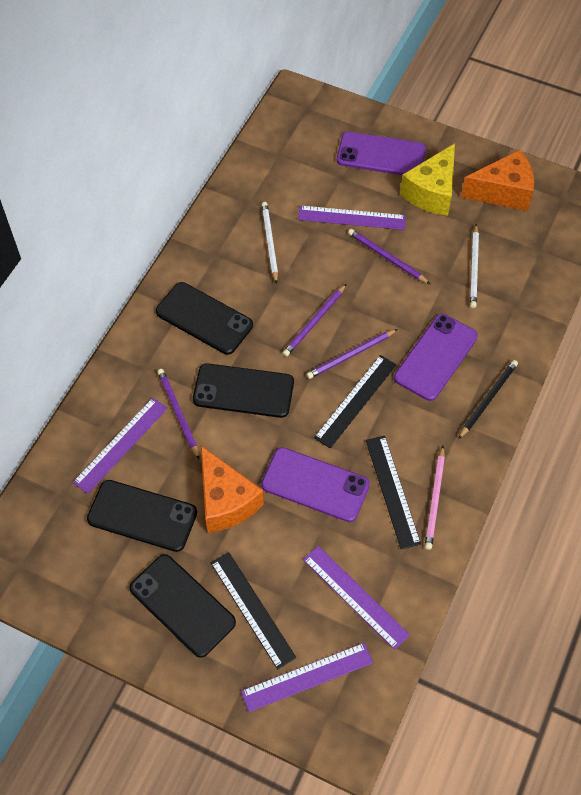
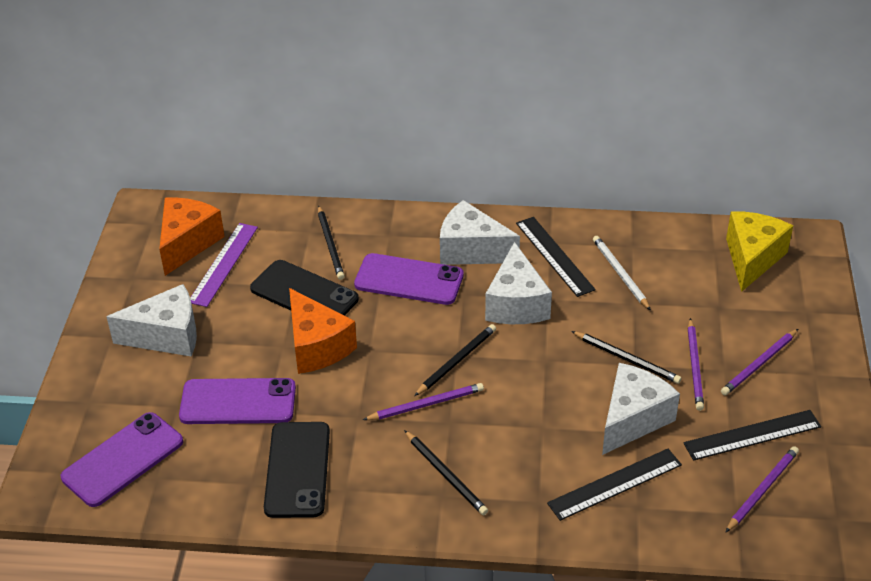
black pencil: 1 -> 4
black phone: 4 -> 2
pink pencil: 1 -> 0
purple ruler: 4 -> 1
white cheese: 0 -> 4
white pencil: 2 -> 1

